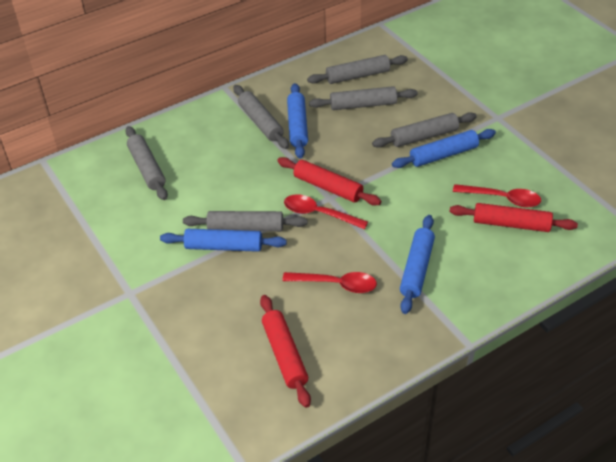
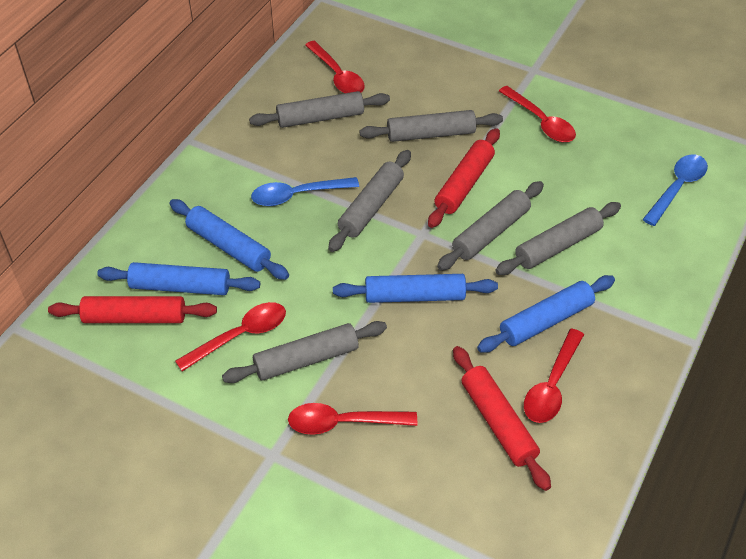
blue spoon: 0 -> 2
red spoon: 3 -> 5

